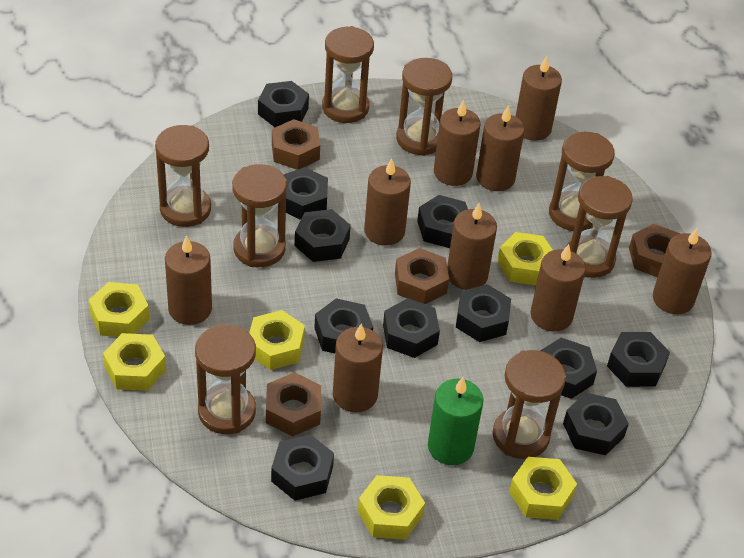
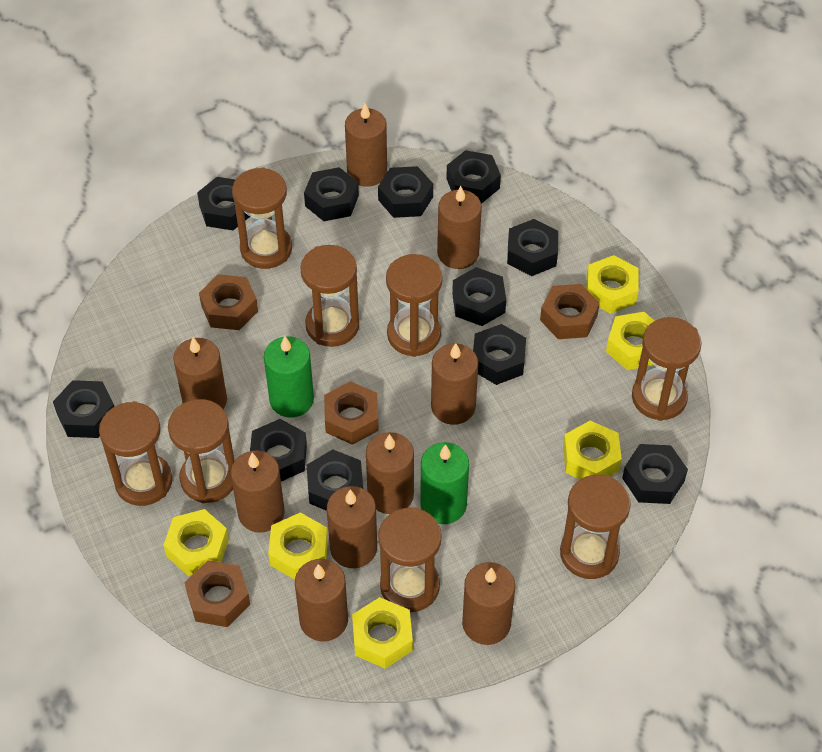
green candle: 1 -> 2

